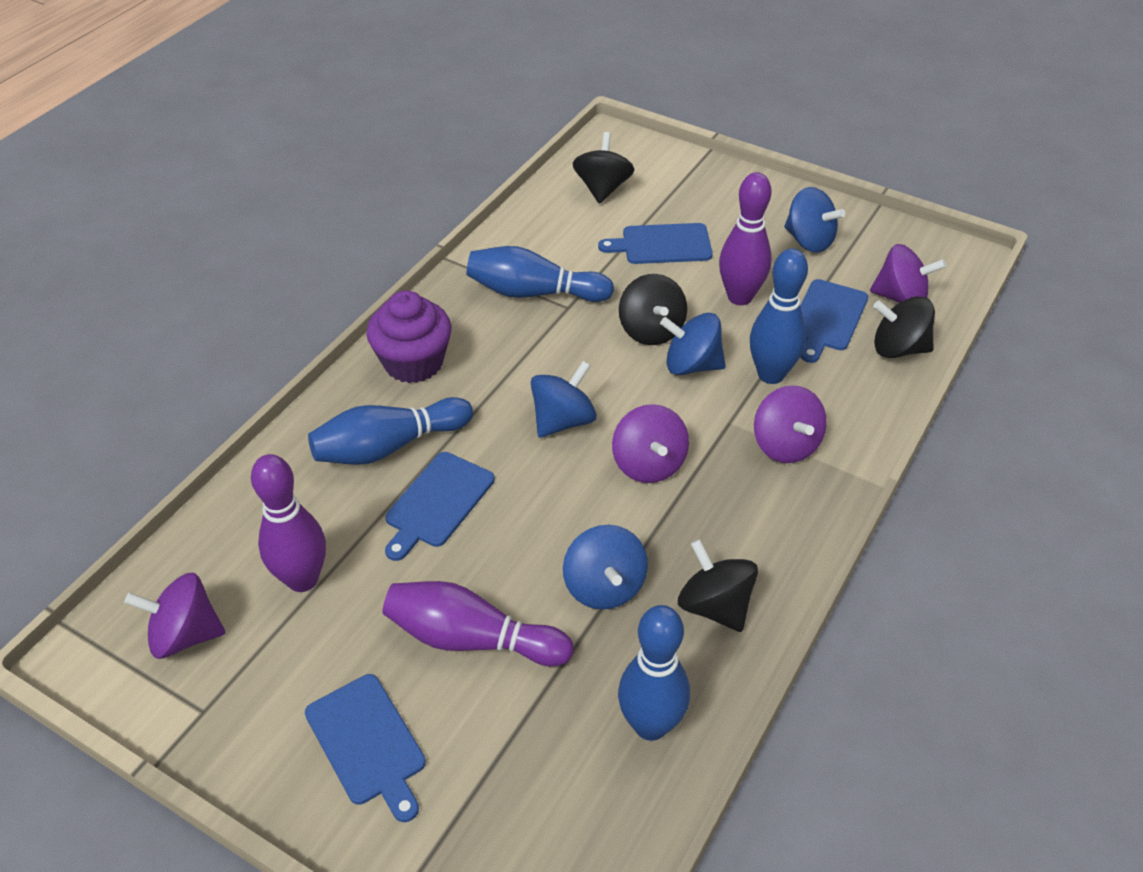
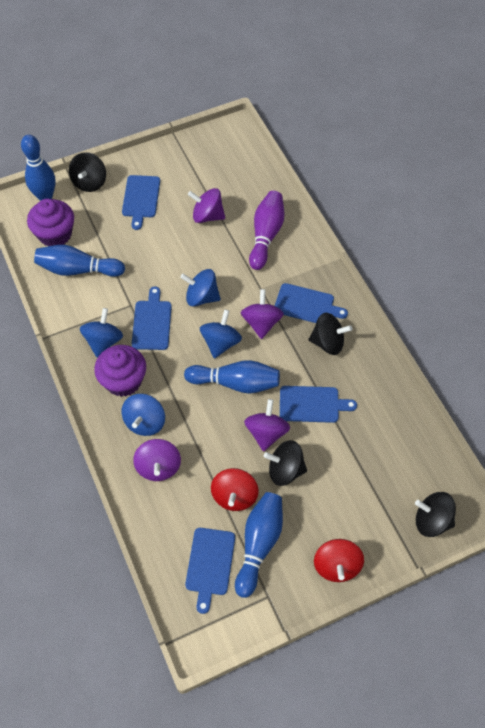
blue cutting board: 4 -> 5
purple bowling pin: 3 -> 1
purple cupcake: 1 -> 2
red spinning top: 0 -> 2

